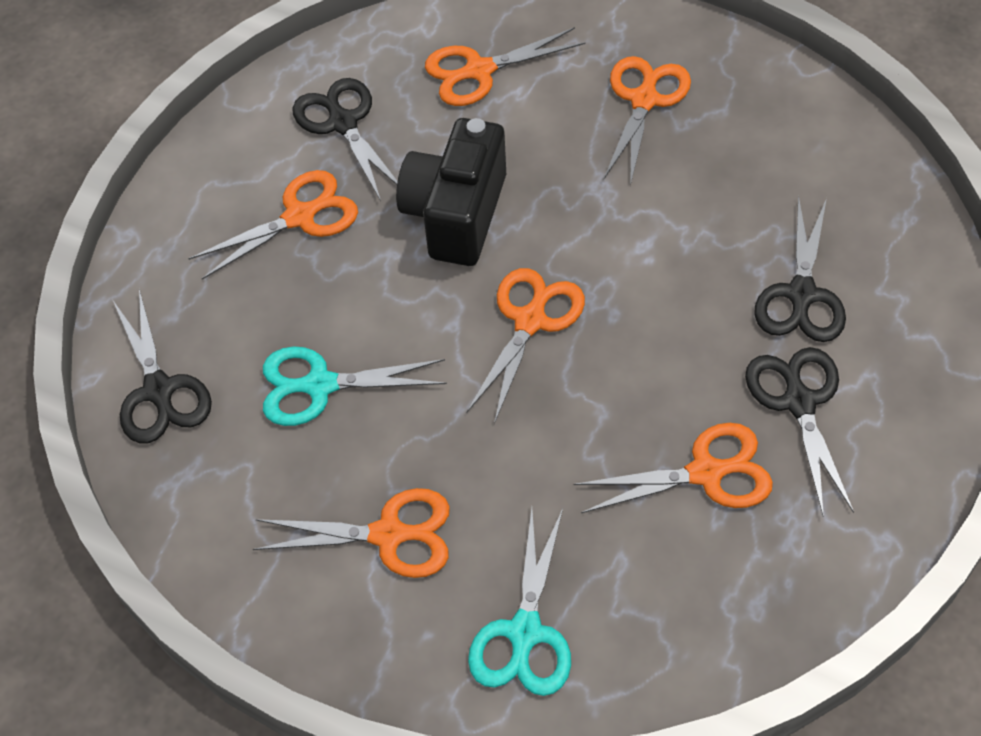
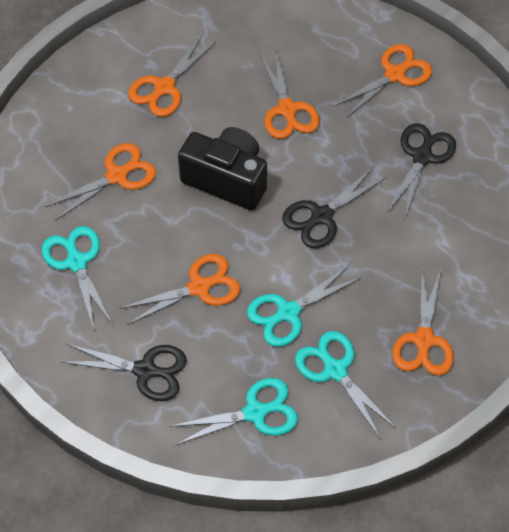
black scissors: 4 -> 3
turquoise scissors: 2 -> 4

